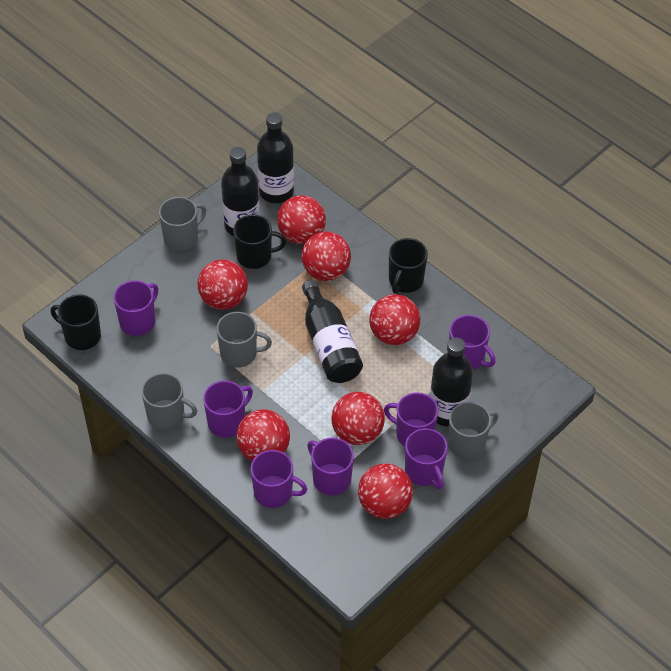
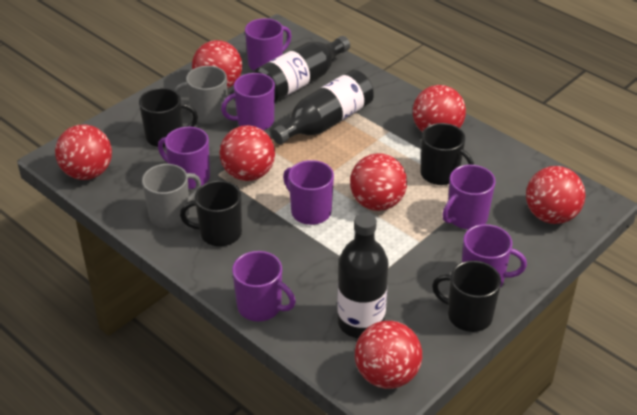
black bottle: 4 -> 3
black mug: 3 -> 4
grey mug: 4 -> 2

